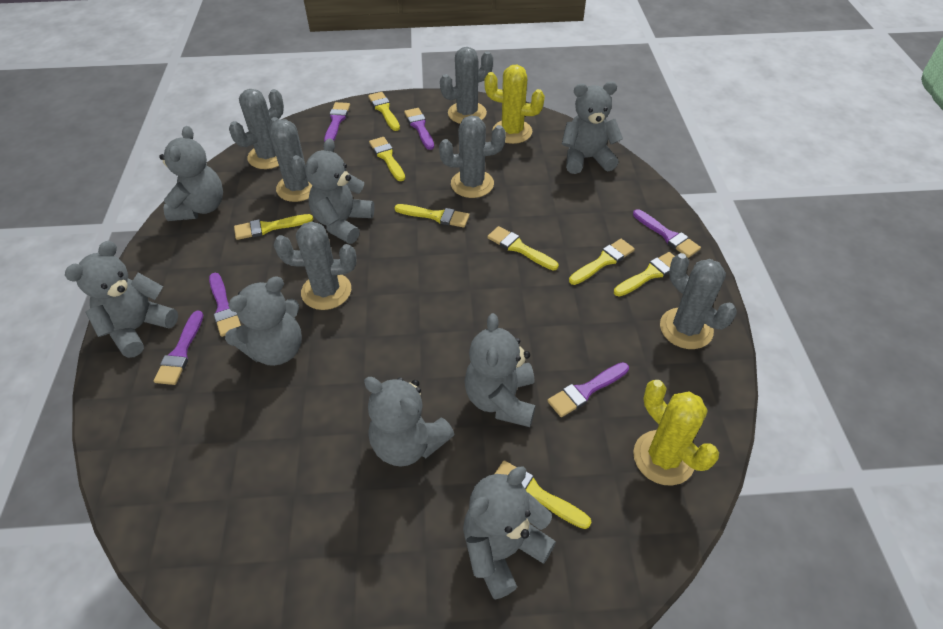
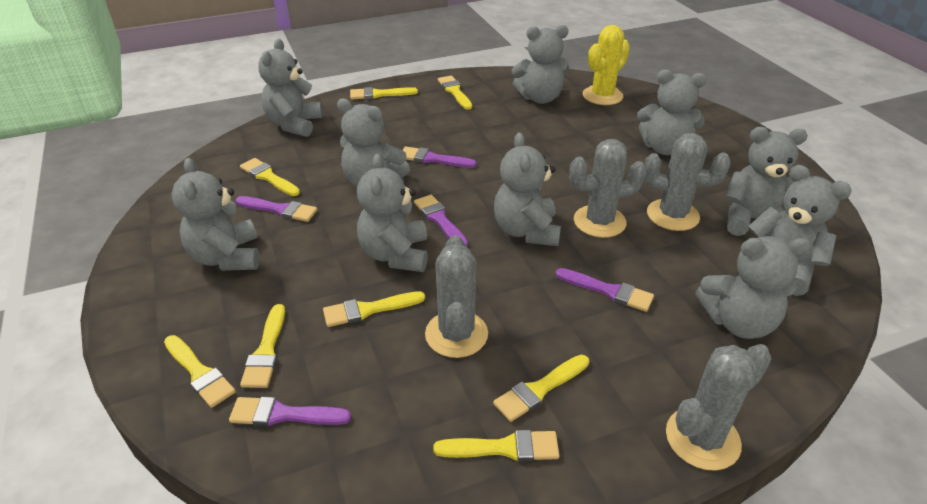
grey cactus: 6 -> 4
grey teddy bear: 8 -> 10
purple brush: 6 -> 5
yellow cactus: 2 -> 1

